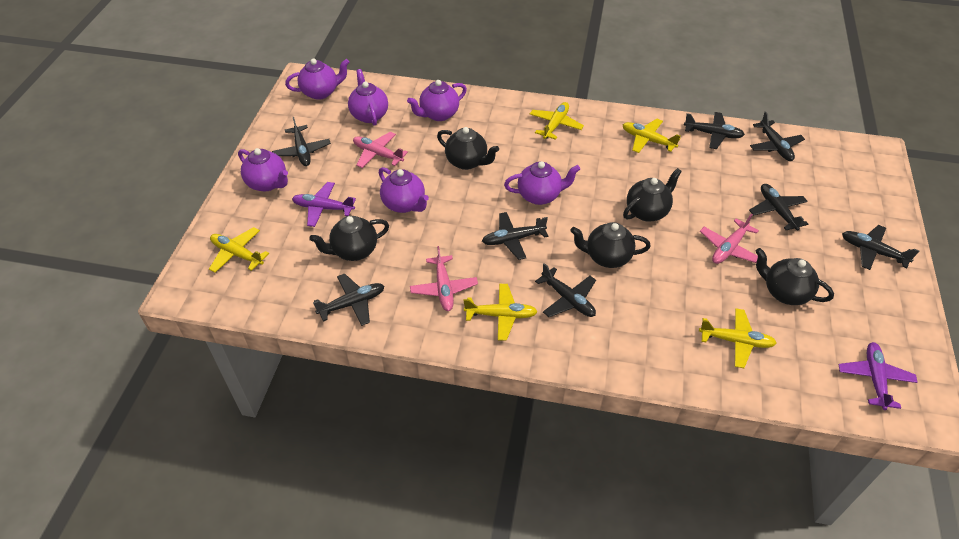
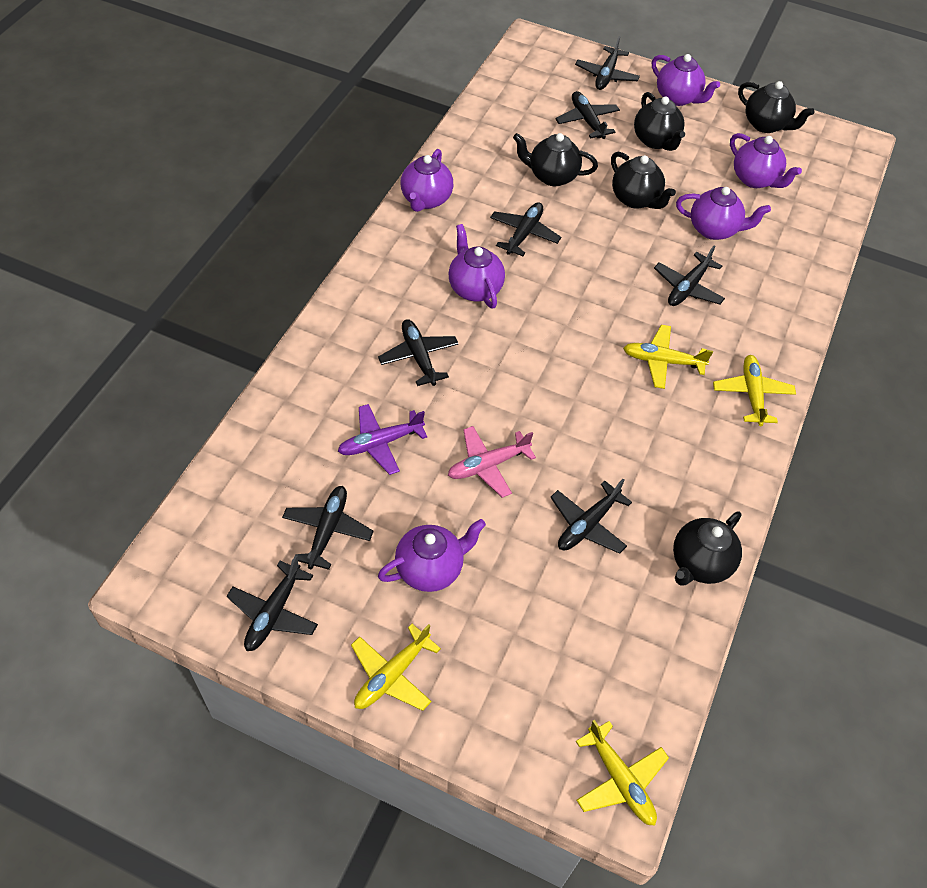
pink plane: 3 -> 1
purple plane: 2 -> 1
yellow plane: 5 -> 4

